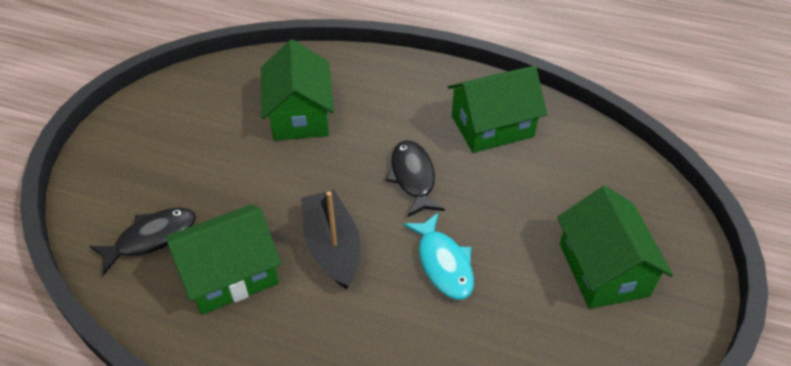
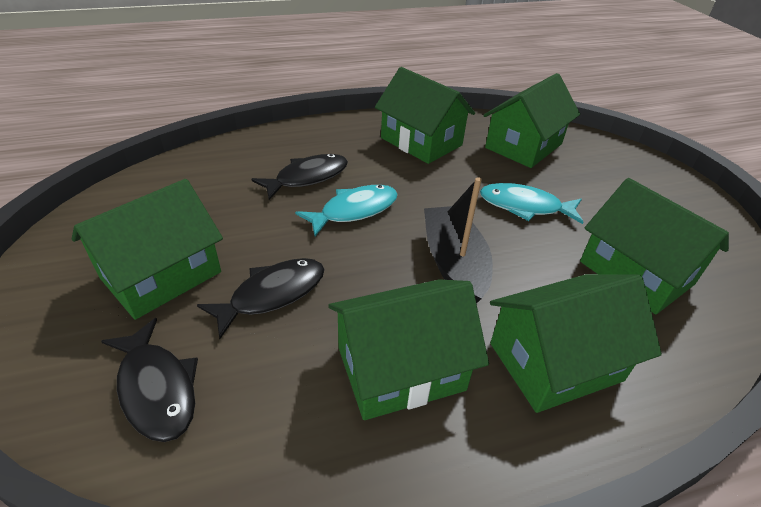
black fish: 2 -> 3
green house: 4 -> 6
turquoise fish: 1 -> 2

